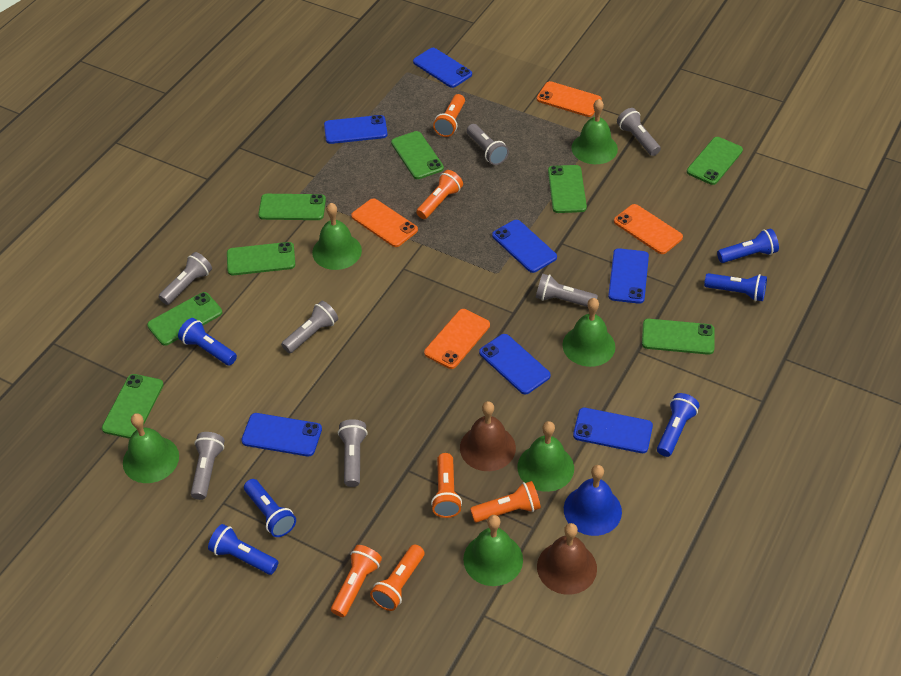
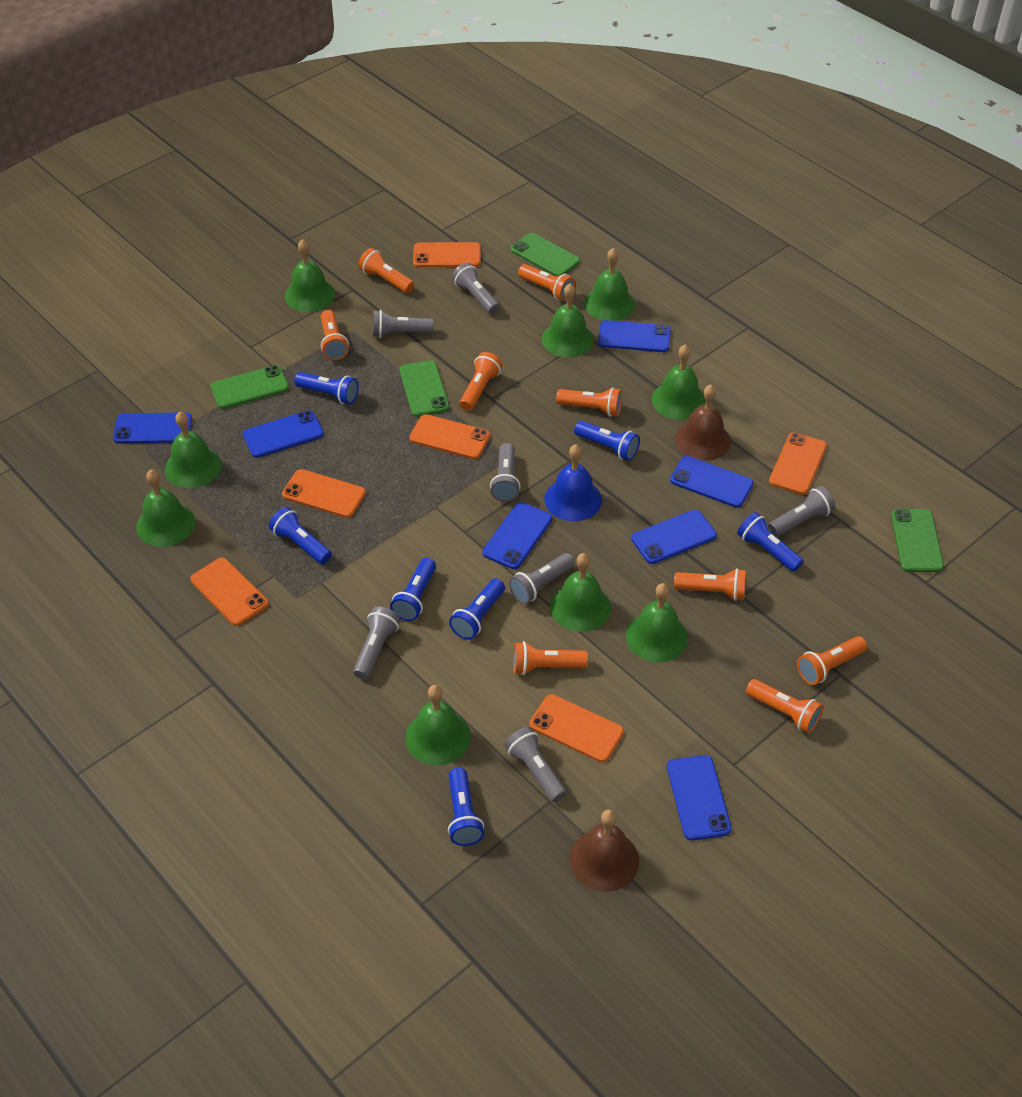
blue flashlight: 6 -> 7
green bell: 6 -> 9
green phone: 8 -> 4
orange flashlight: 6 -> 9
orange phone: 4 -> 6

